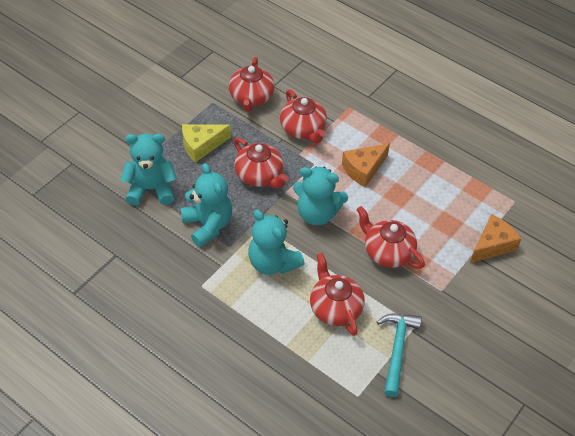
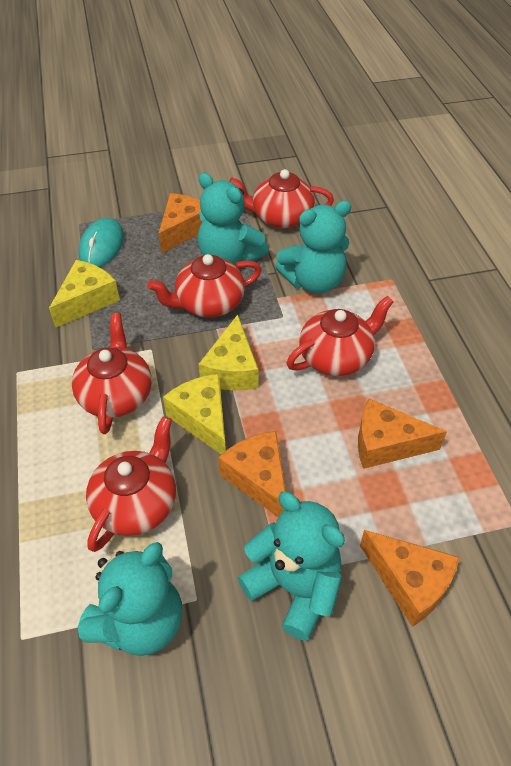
orange cheese: 2 -> 4
turquoise hammer: 1 -> 0
turquoise mouse: 0 -> 1
yellow cheese: 1 -> 3

